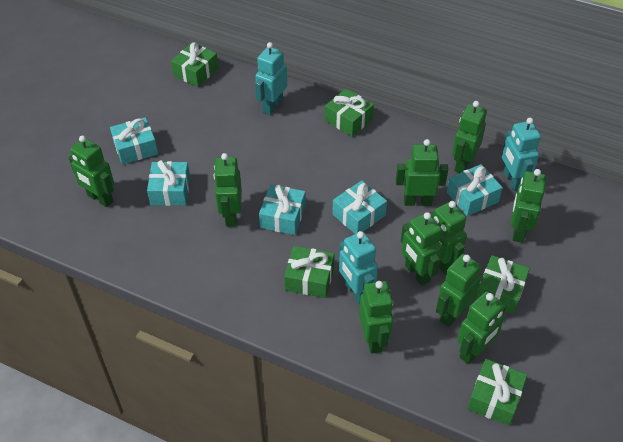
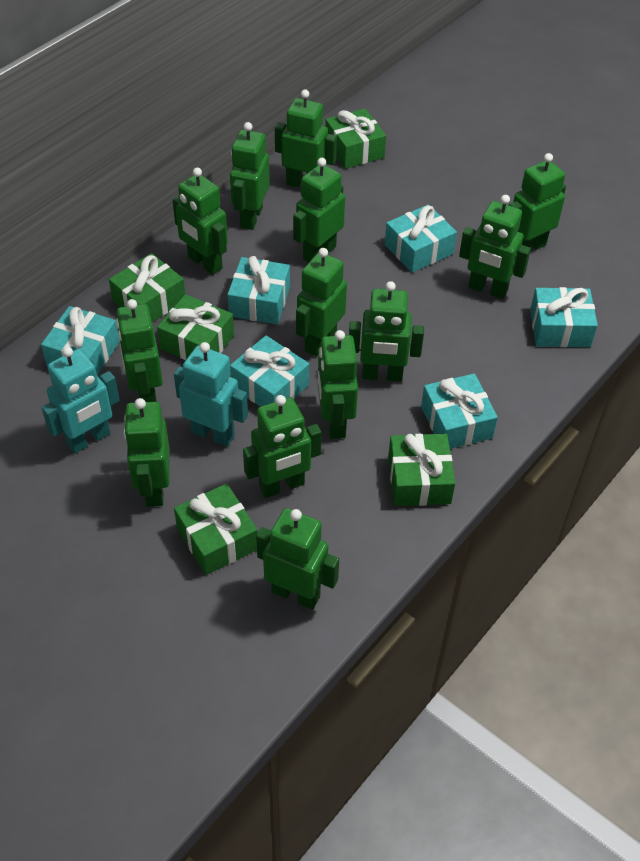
green robot: 10 -> 13
turquoise gift: 5 -> 6
turquoise robot: 3 -> 2

